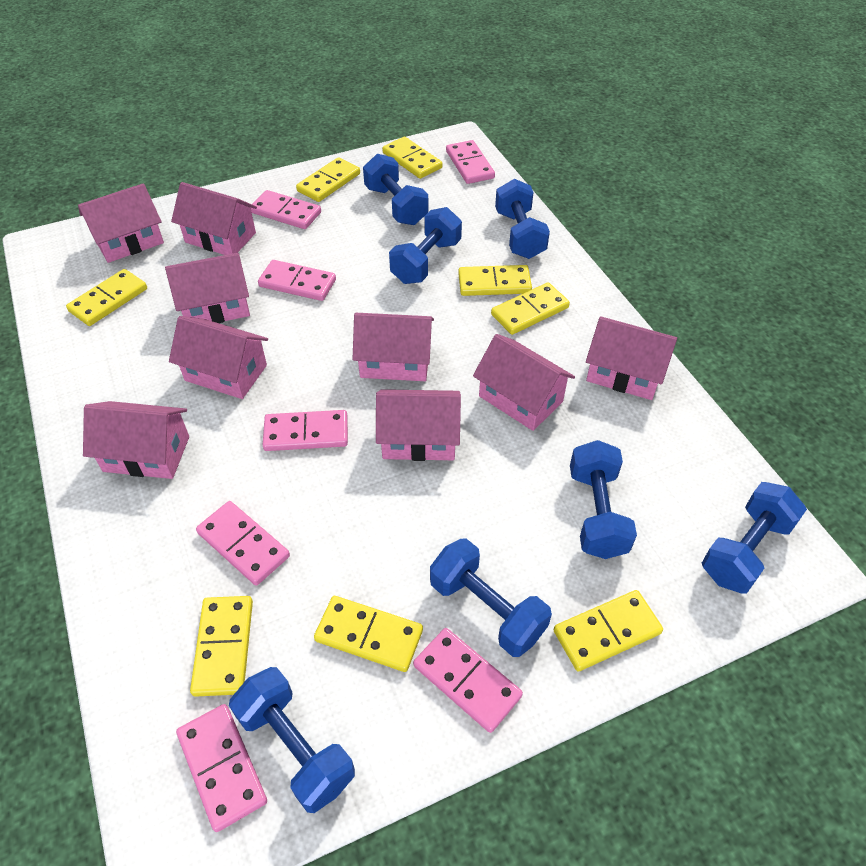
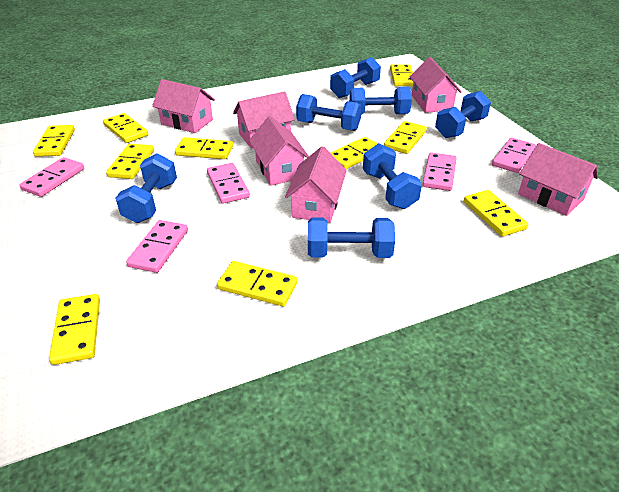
pink domino: 7 -> 5
pink house: 9 -> 6
yellow domino: 8 -> 10

